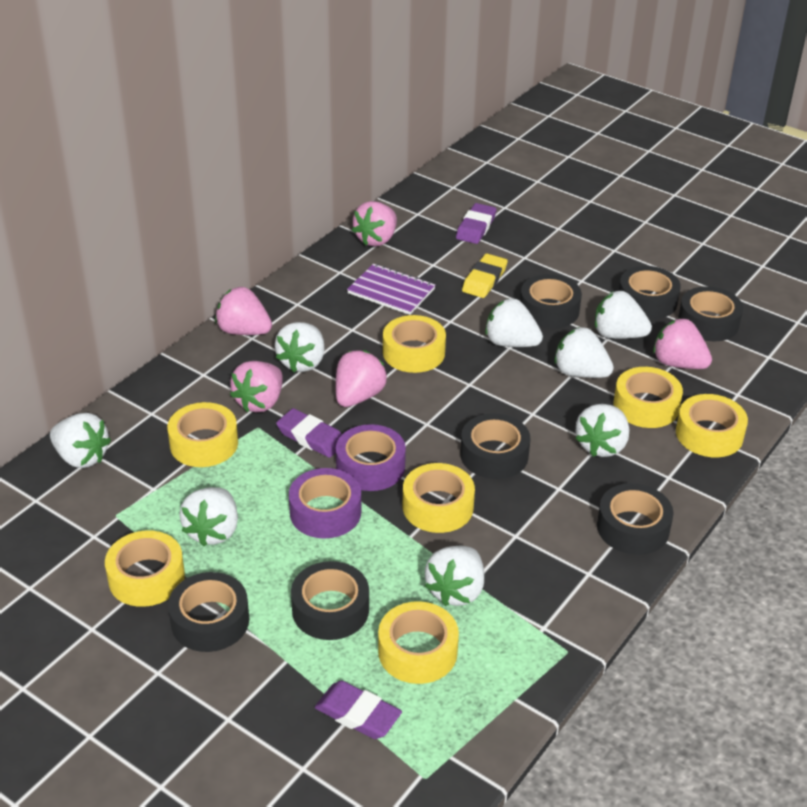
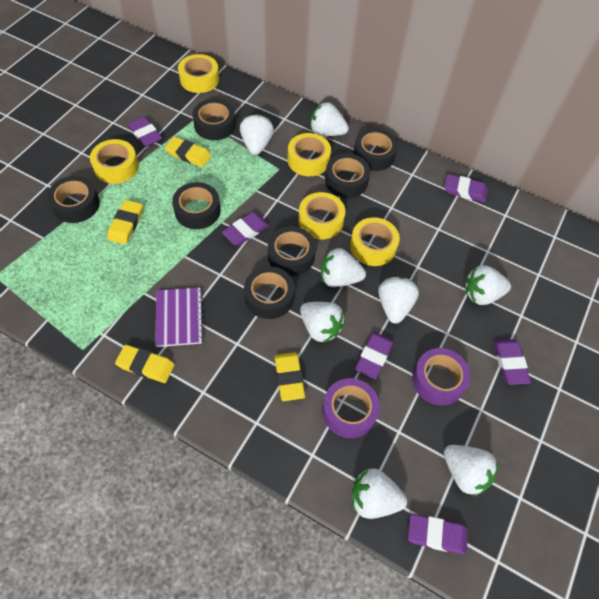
pink strawberry: 5 -> 0
purple eraser: 3 -> 6
yellow eraser: 1 -> 4
yellow tape: 7 -> 5

